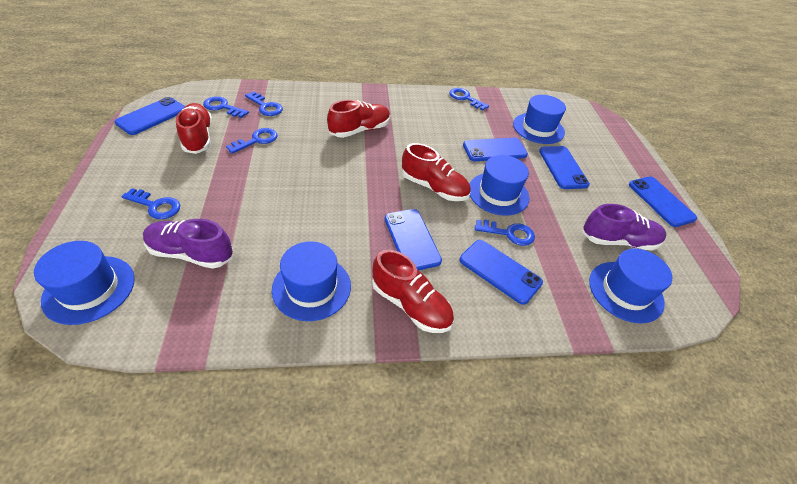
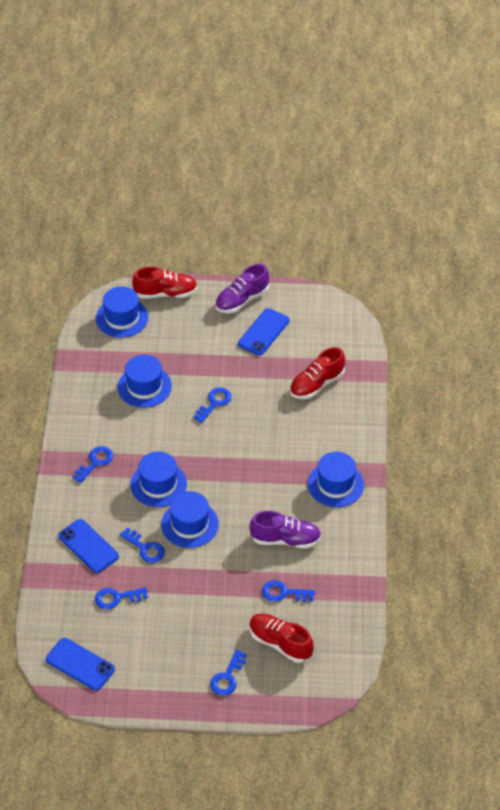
blue phone: 6 -> 3
red shoe: 4 -> 3

